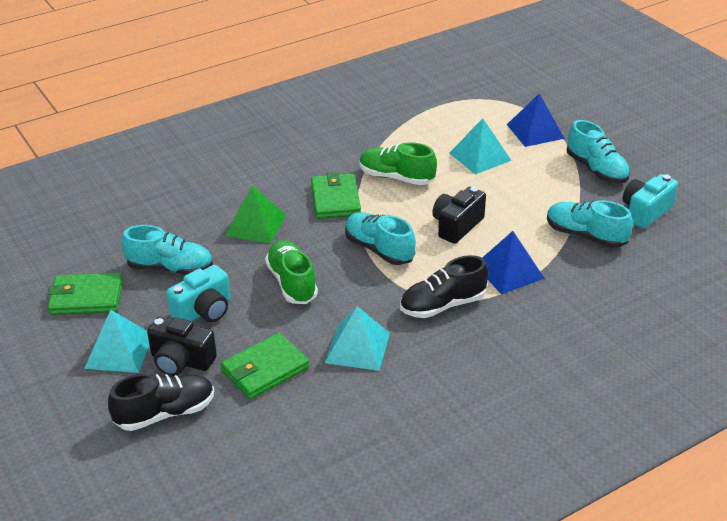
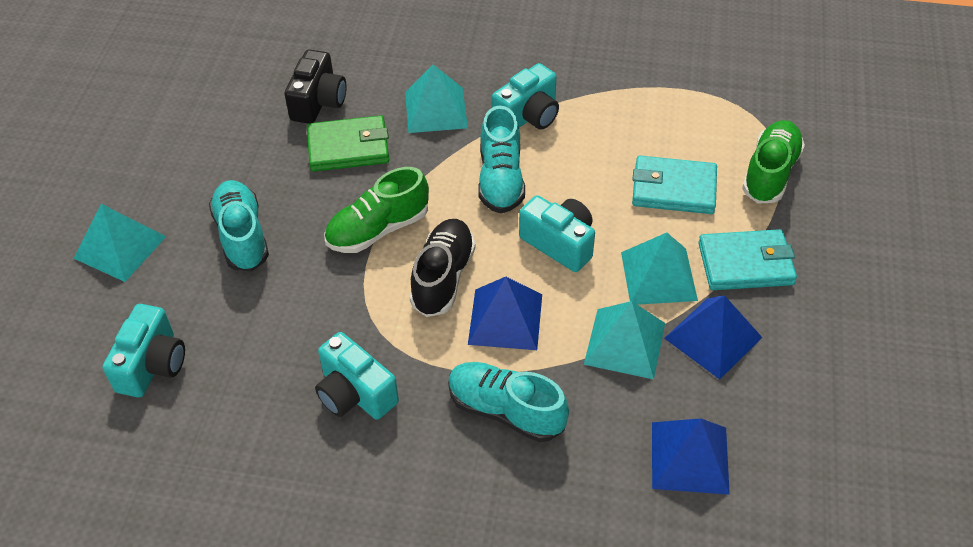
black camera: 2 -> 1
black shoe: 2 -> 1
blue pyramid: 2 -> 3
green pyramid: 1 -> 0
green wallet: 3 -> 1
turquoise camera: 2 -> 4
turquoise pyramid: 3 -> 4
turquoise shoe: 4 -> 3
turquoise wallet: 0 -> 2

